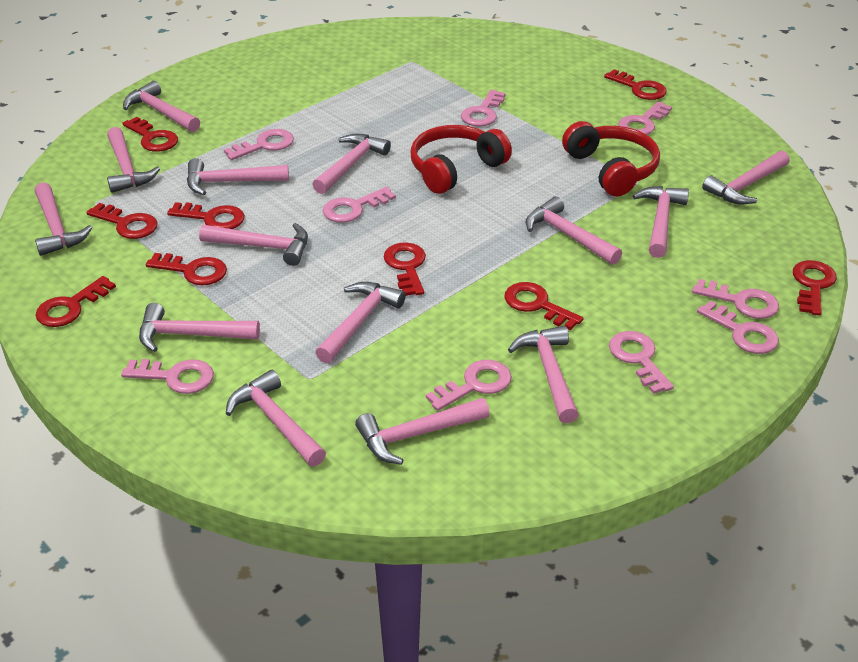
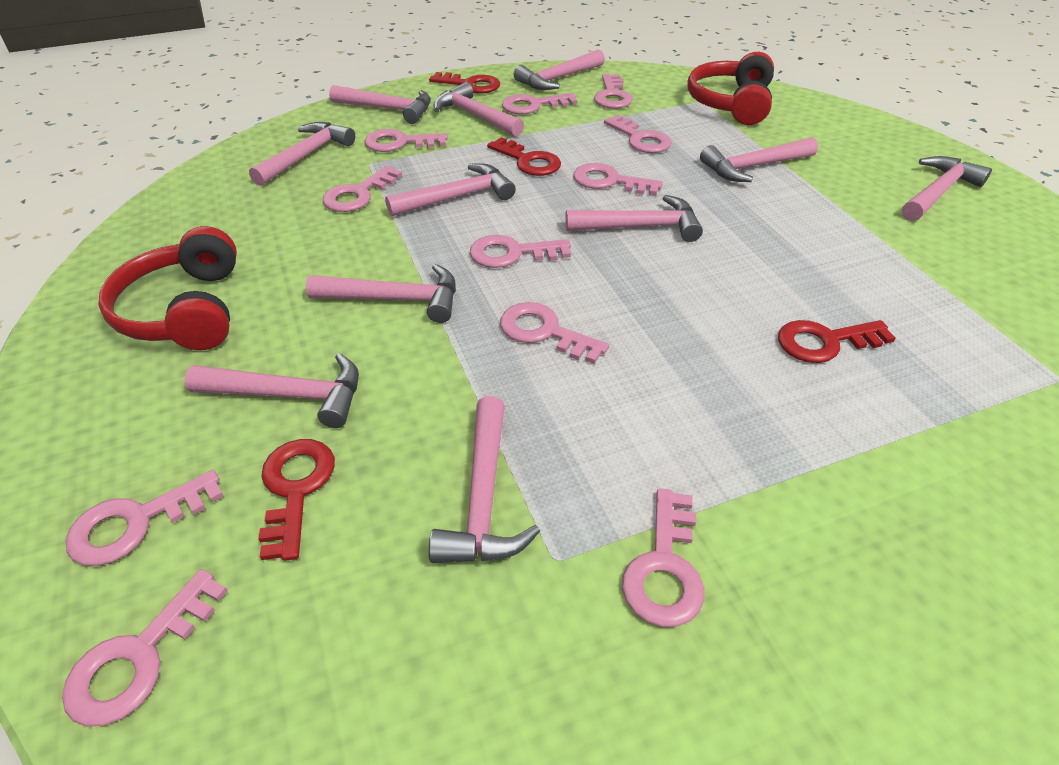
pink hammer: 14 -> 11
pink key: 9 -> 11
red key: 9 -> 4

